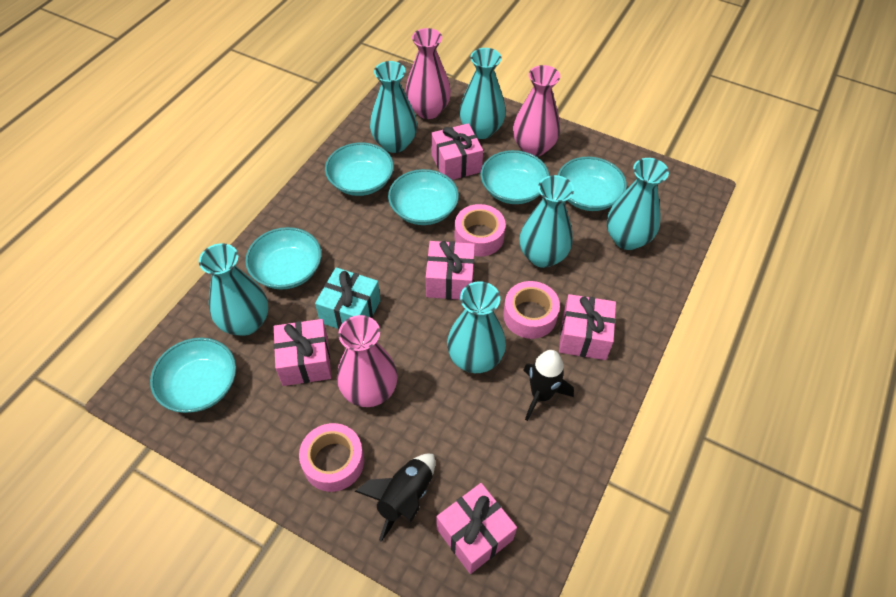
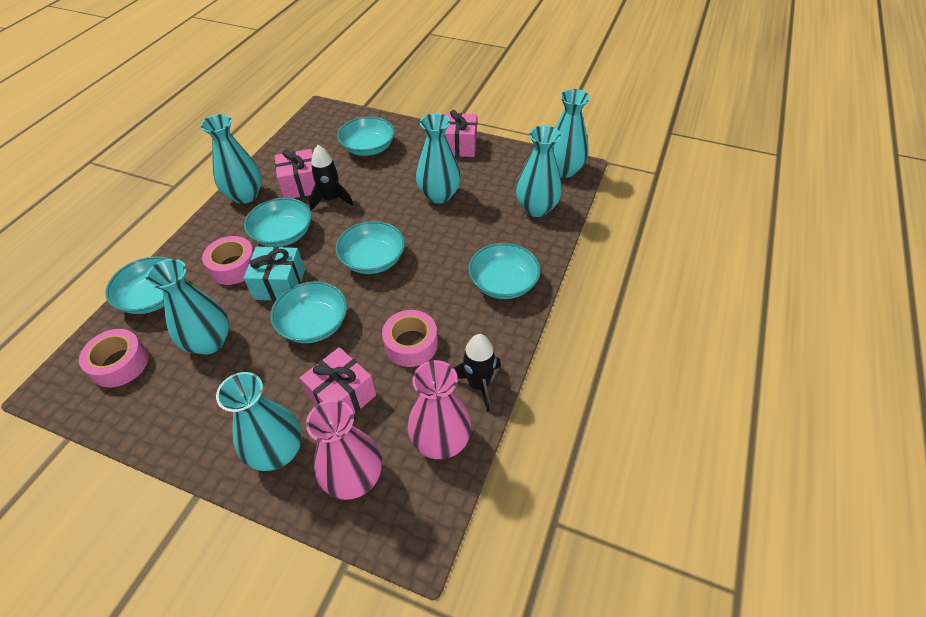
pink gift: 5 -> 3
pink vase: 3 -> 2

